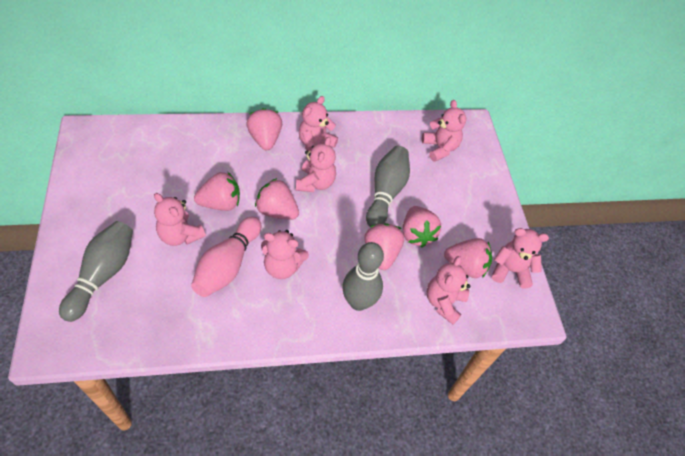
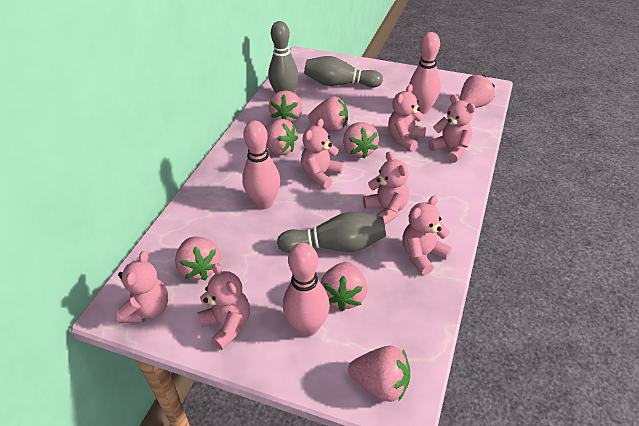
pink bowling pin: 1 -> 3
pink strawberry: 6 -> 8

